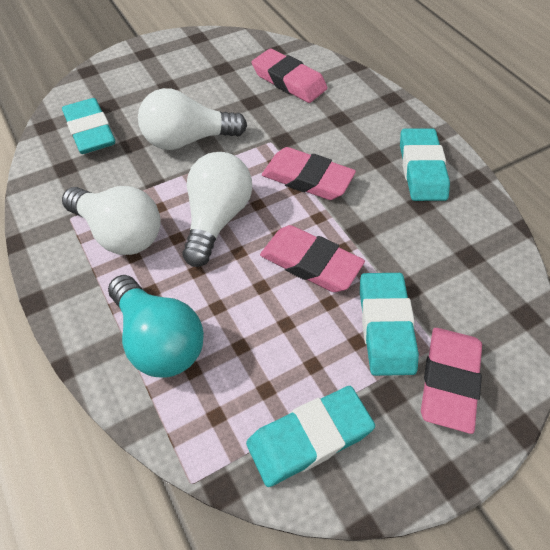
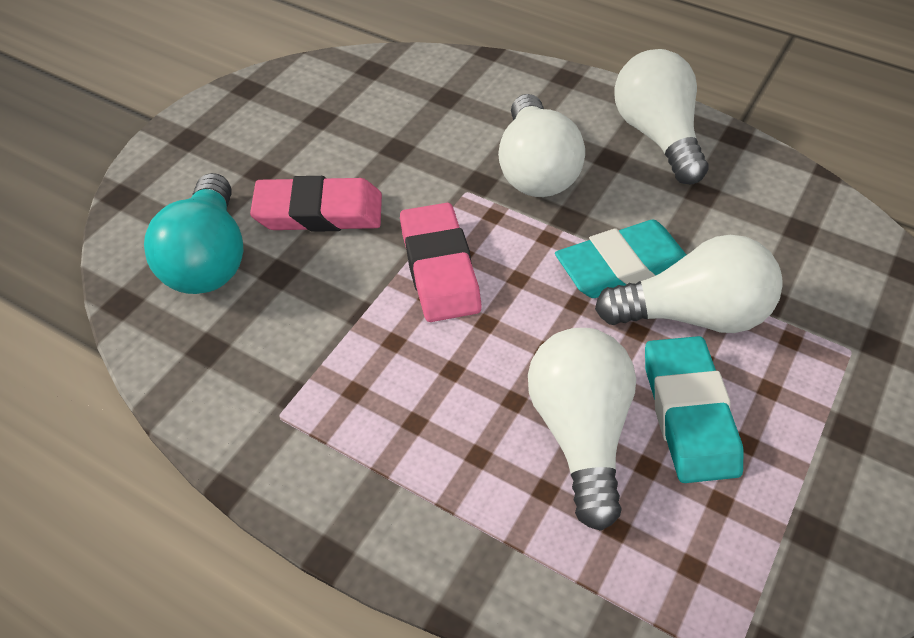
pink eraser: 4 -> 2
turquoise eraser: 4 -> 2
white light bulb: 3 -> 4

